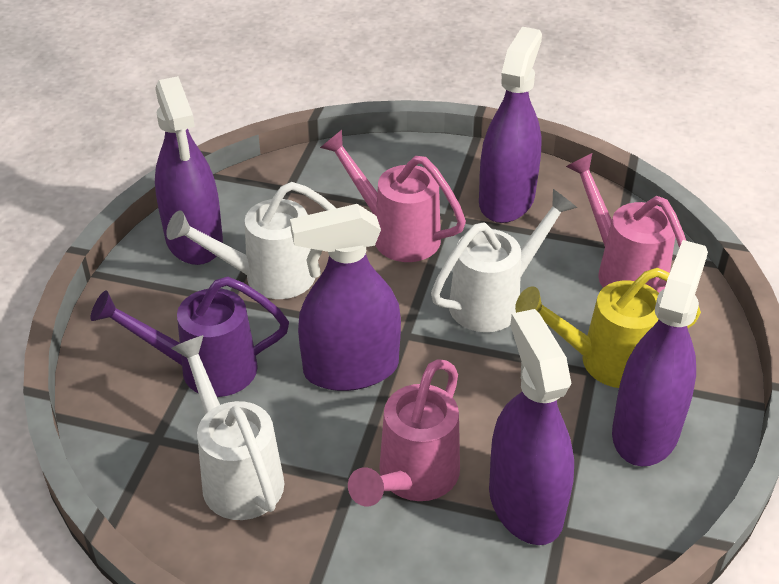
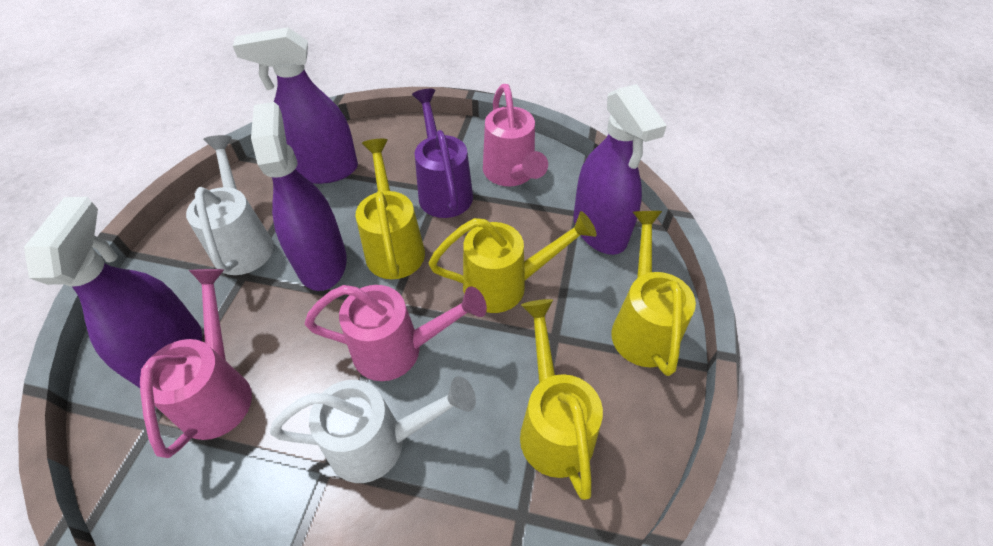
purple spray bottle: 5 -> 4
white watering can: 3 -> 2
yellow watering can: 1 -> 4

